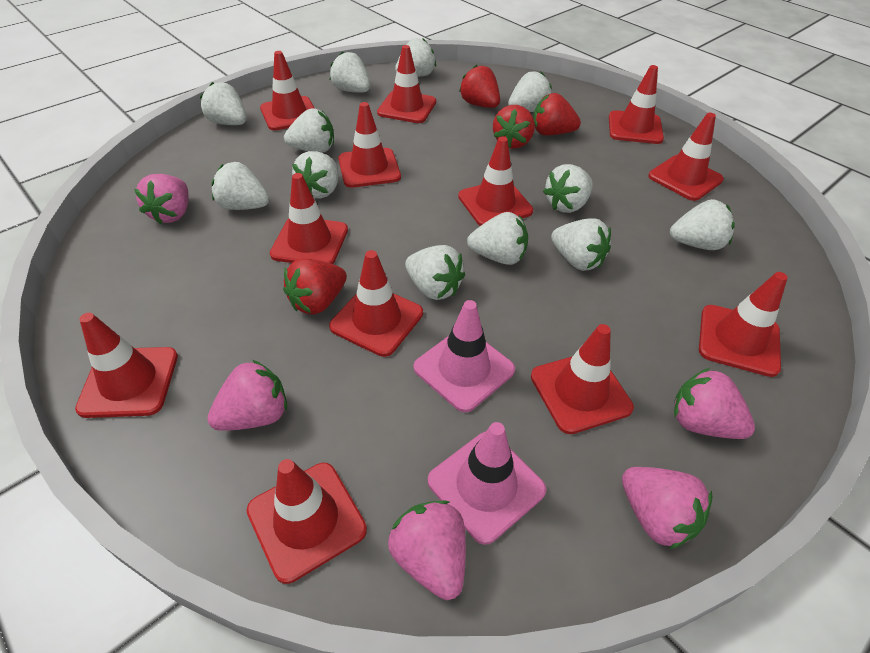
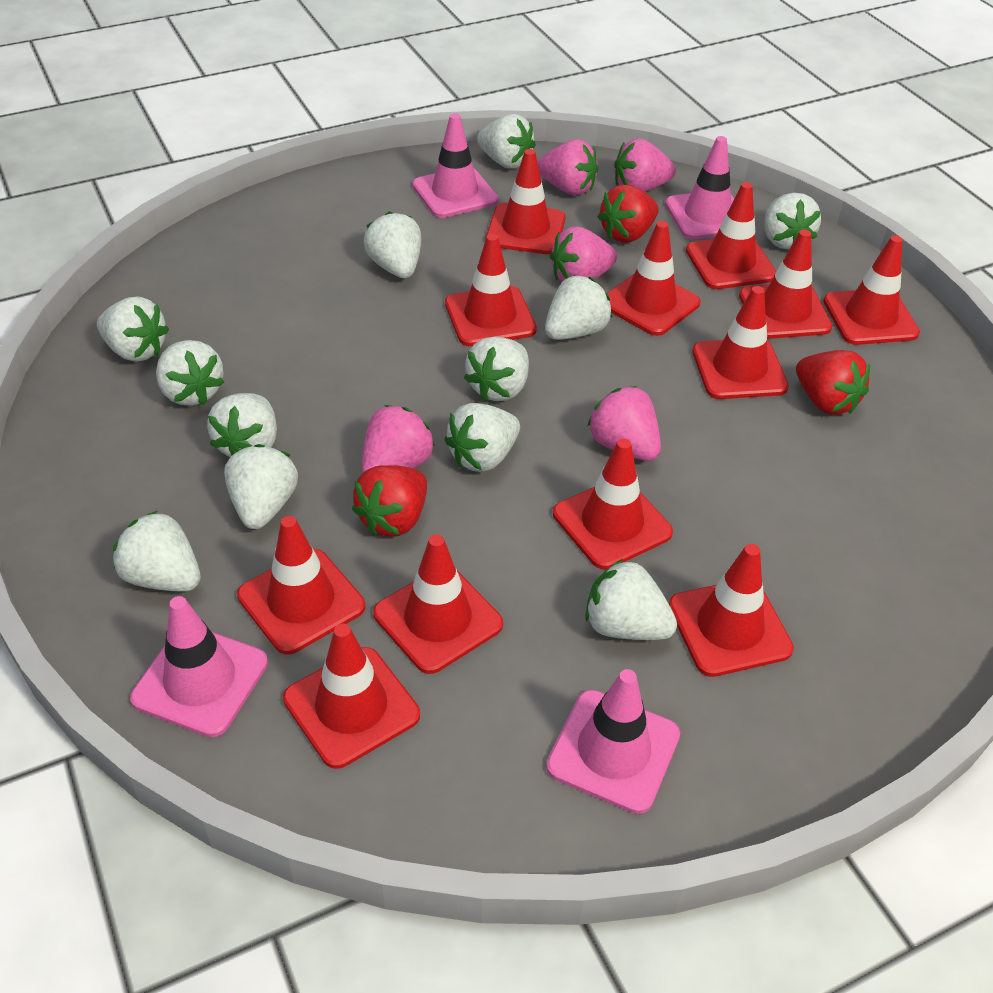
pink traffic cone: 2 -> 4
red strawberry: 4 -> 3

